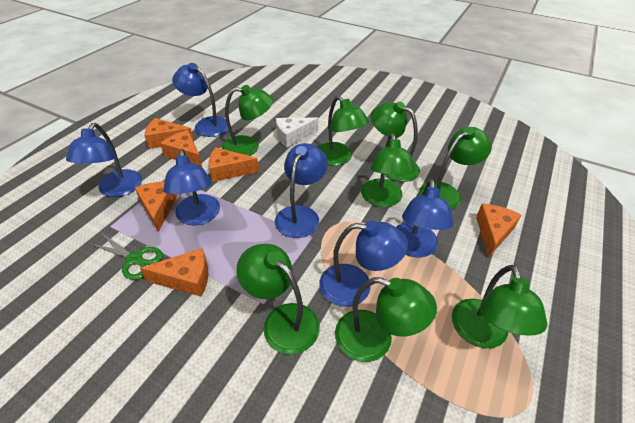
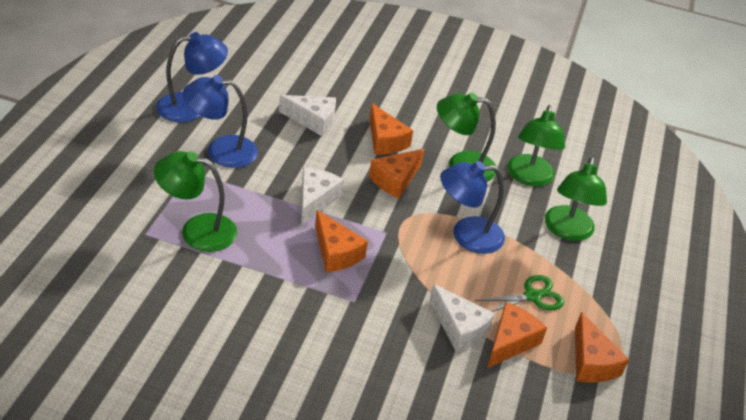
blue lamp: 6 -> 3
green lamp: 8 -> 4
orange cheese: 6 -> 5
white cheese: 1 -> 3

